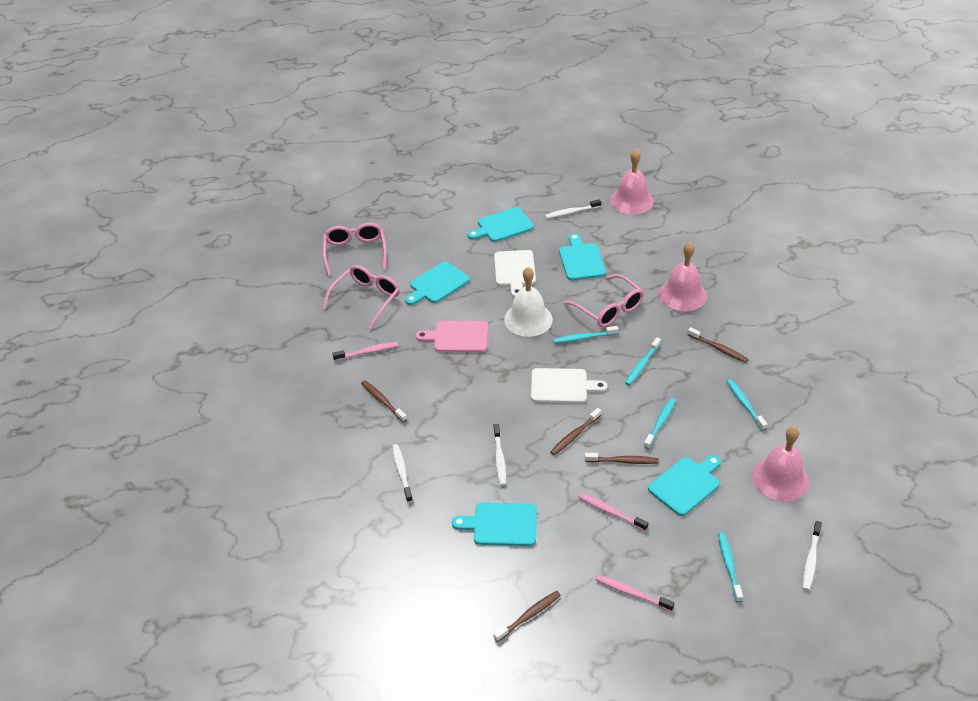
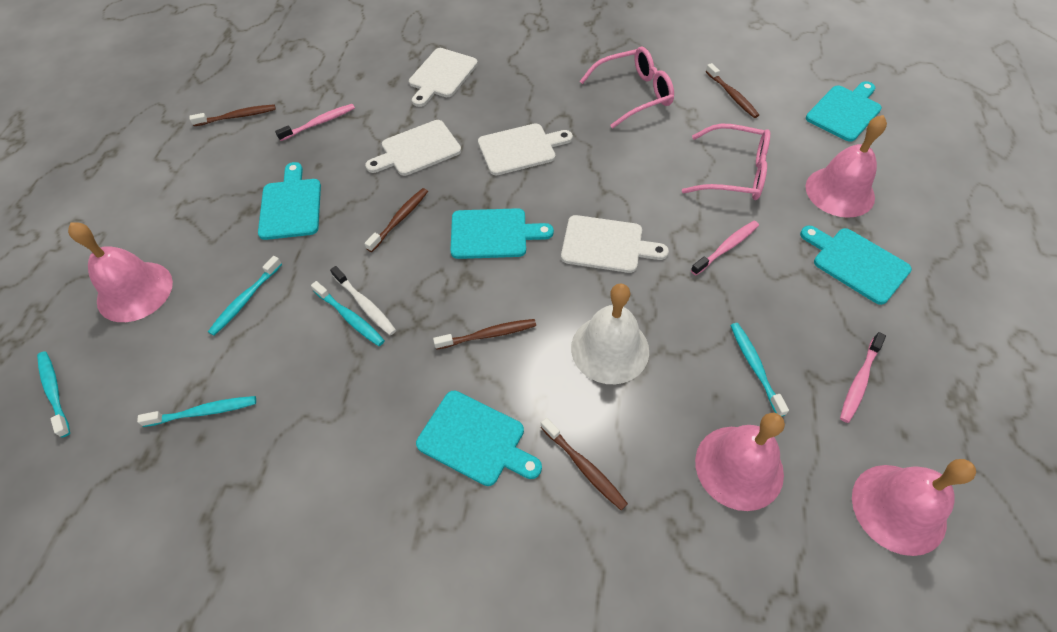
pink bell: 3 -> 4
pink cutting board: 1 -> 0
pink glasses: 3 -> 2
white cutting board: 2 -> 4
white toothbrush: 4 -> 1

